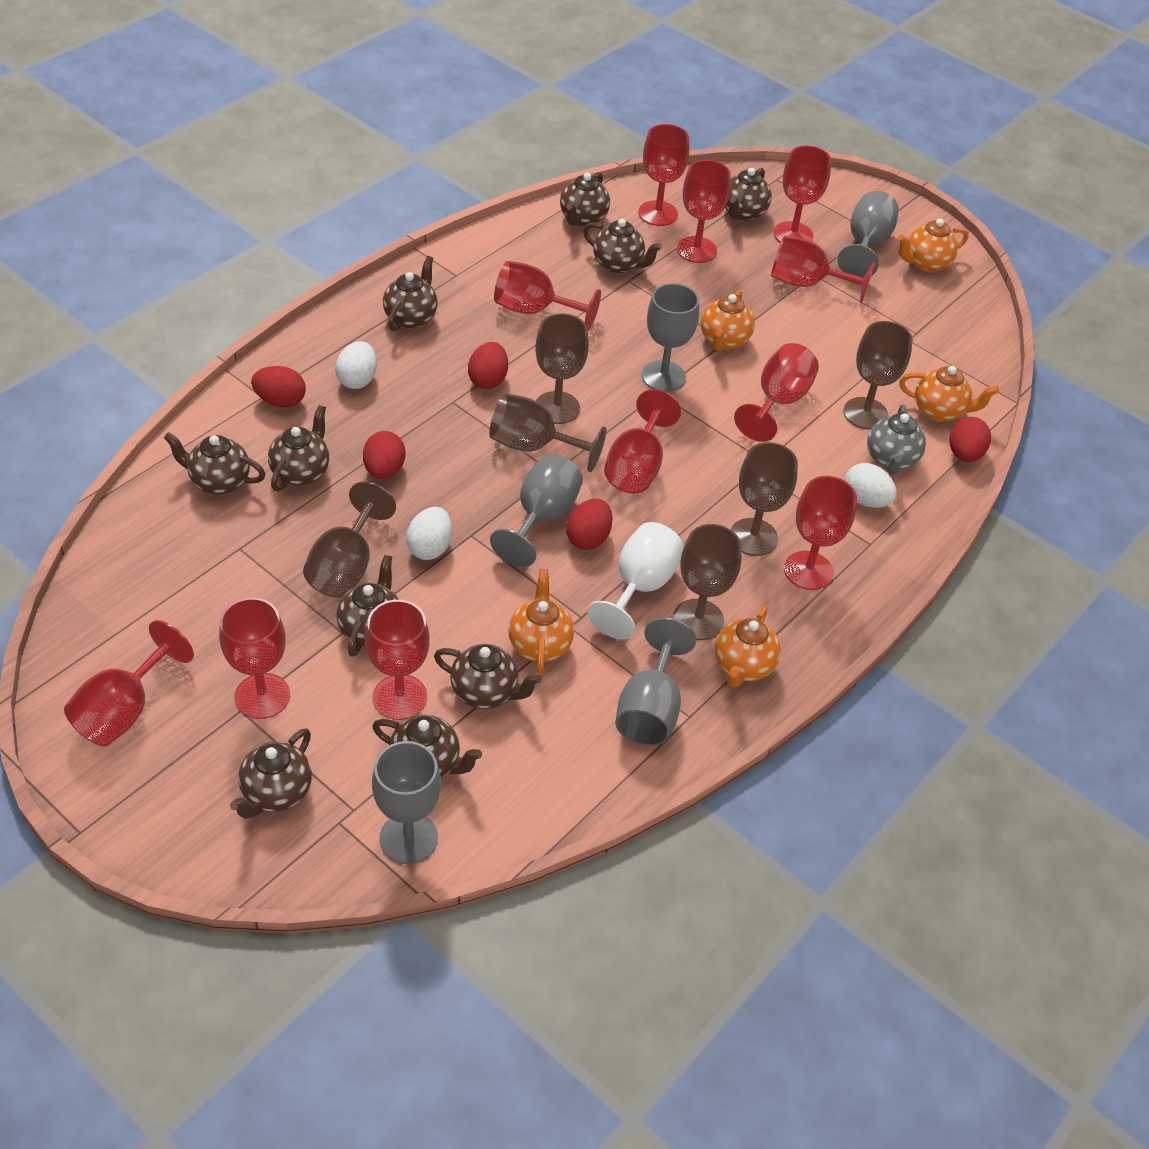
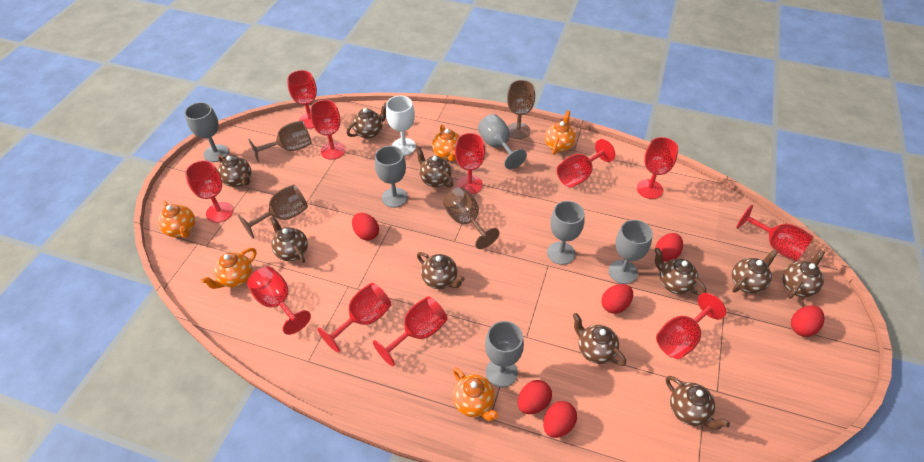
brown goblet: 6 -> 4
grey goblet: 5 -> 6
grey teapot: 1 -> 0
red egg: 5 -> 6
white egg: 3 -> 0

